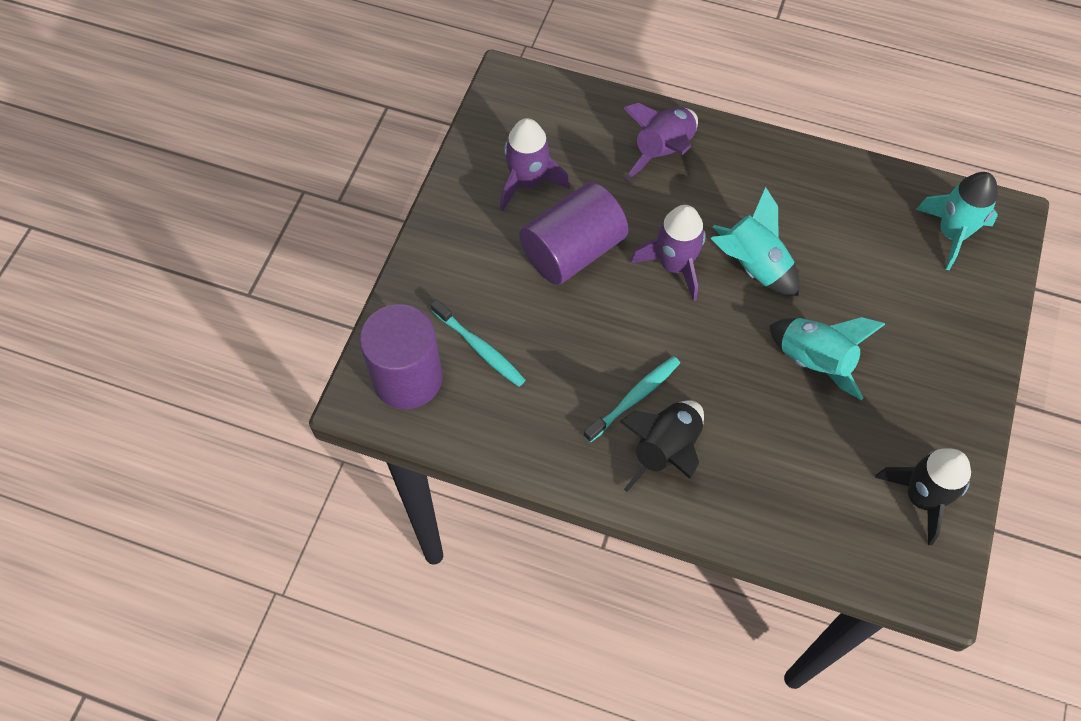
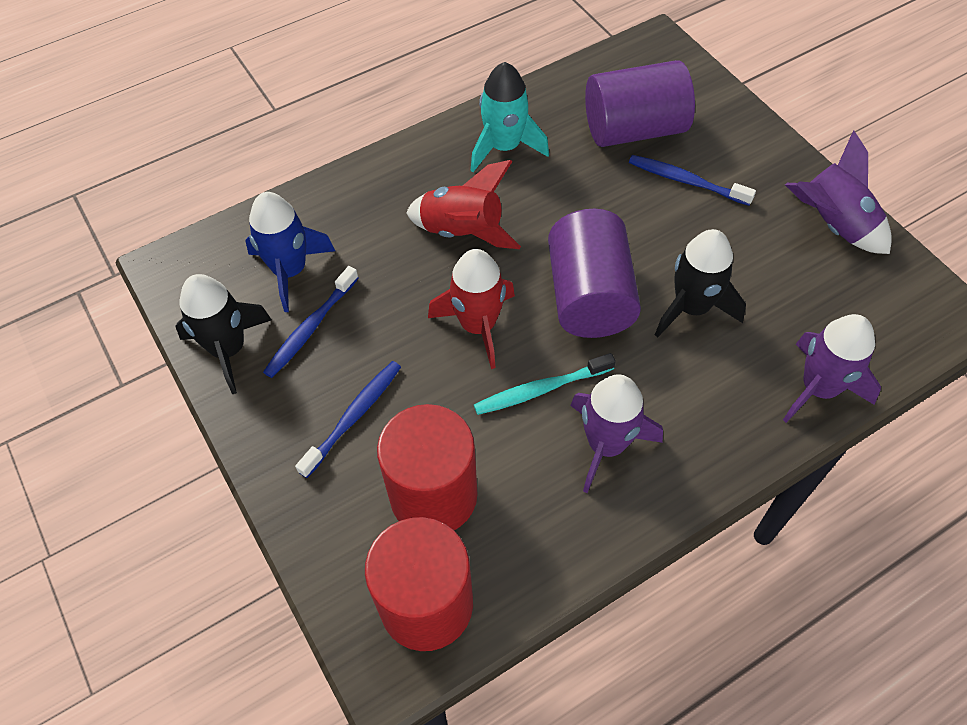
blue rocket: 0 -> 1
blue toothbrush: 0 -> 3
red cylinder: 0 -> 2
red rocket: 0 -> 2
turquoise rocket: 3 -> 1
turquoise toothbrush: 2 -> 1

